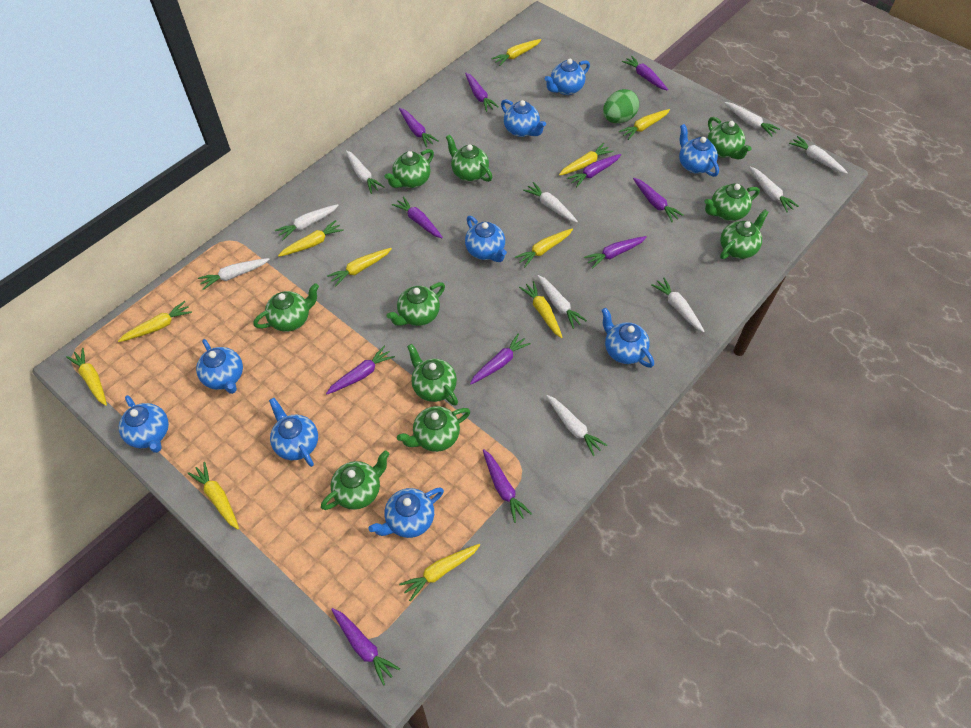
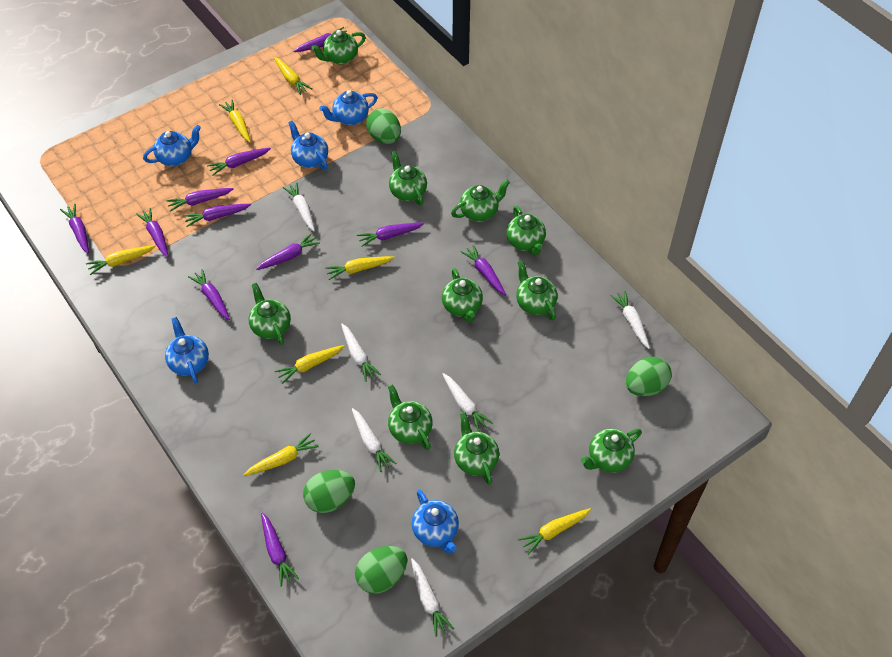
blue teapot: 9 -> 5
green egg: 1 -> 4
white carrot: 10 -> 6
yellow carrot: 11 -> 7

